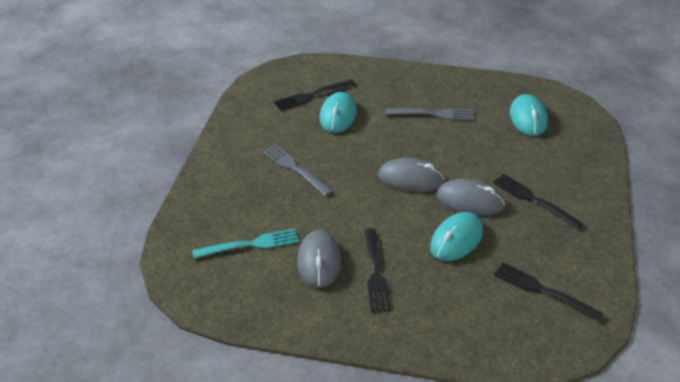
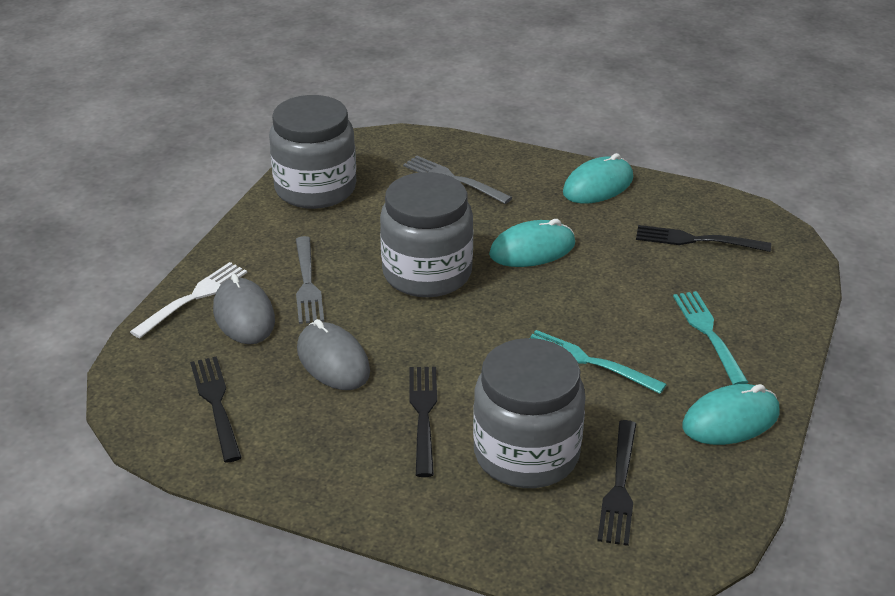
grey jar: 0 -> 3
grey mouse: 3 -> 2
turquoise fork: 1 -> 2
white fork: 0 -> 1

